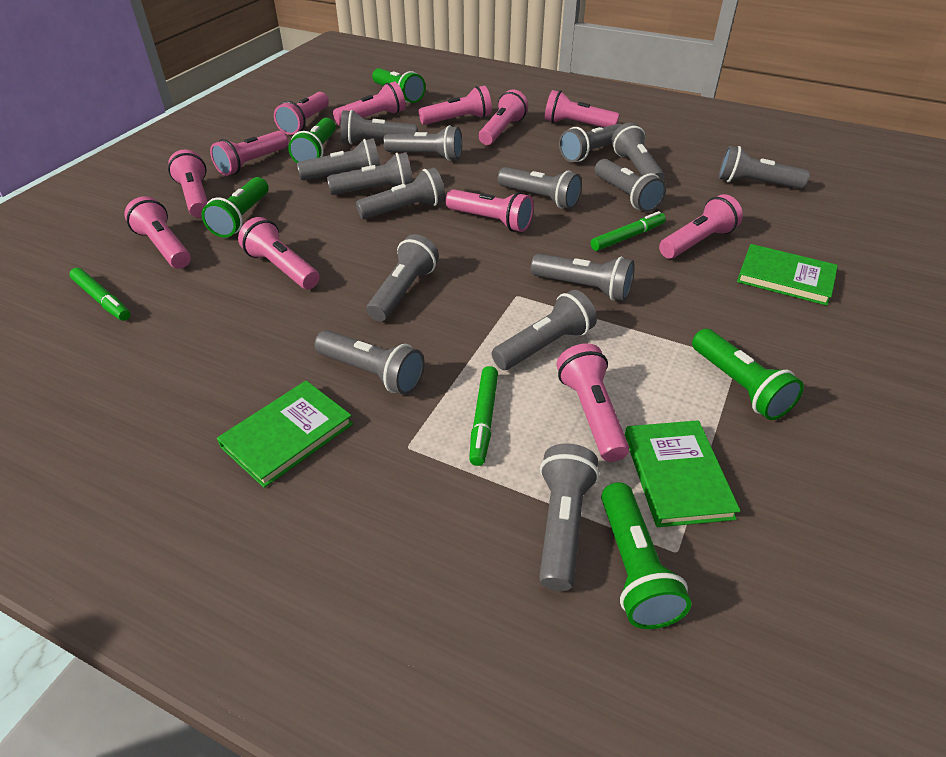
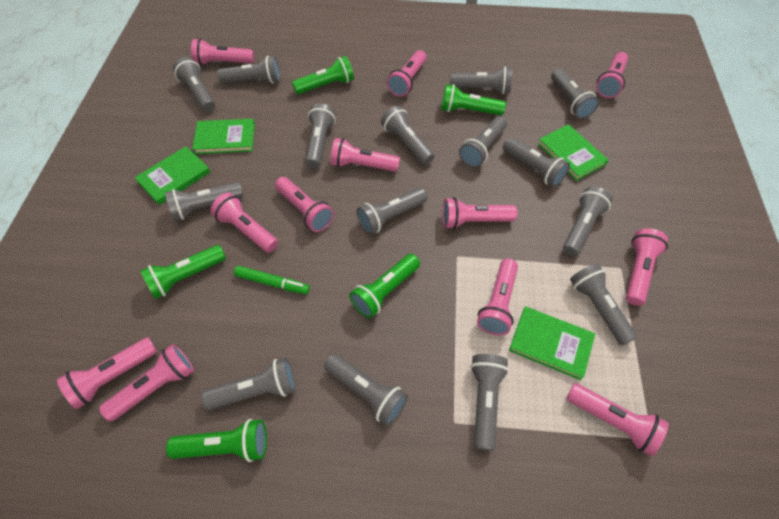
green book: 3 -> 4
green marker: 3 -> 1

